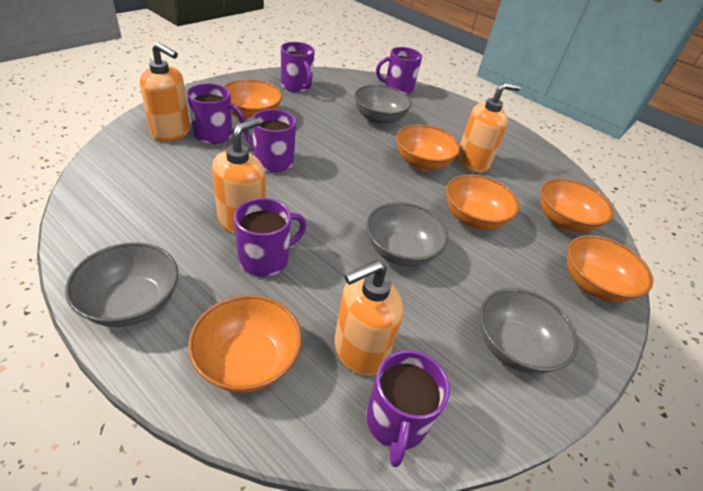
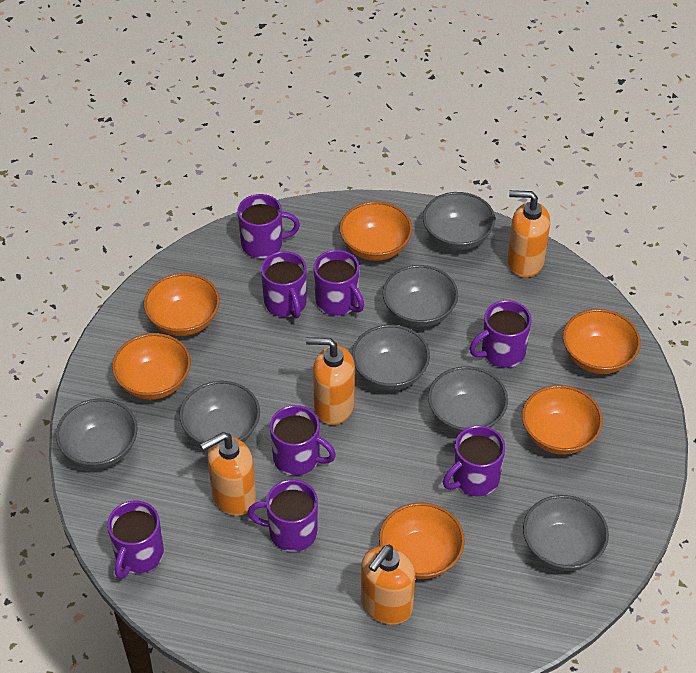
grey bowl: 4 -> 7
purple mug: 6 -> 8

